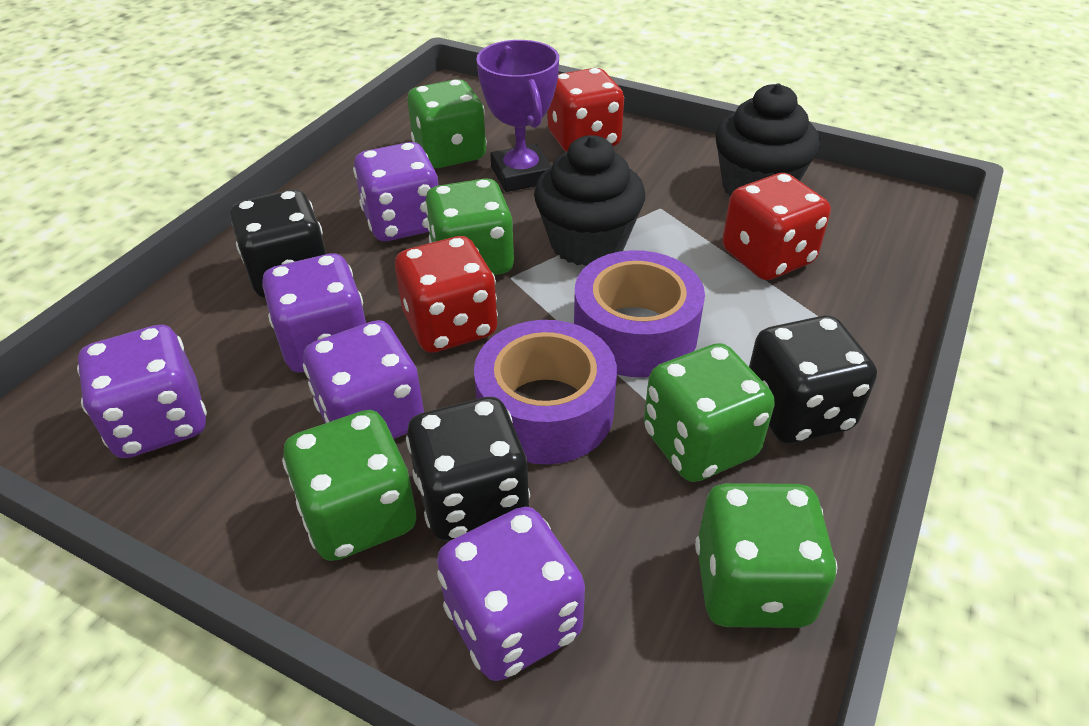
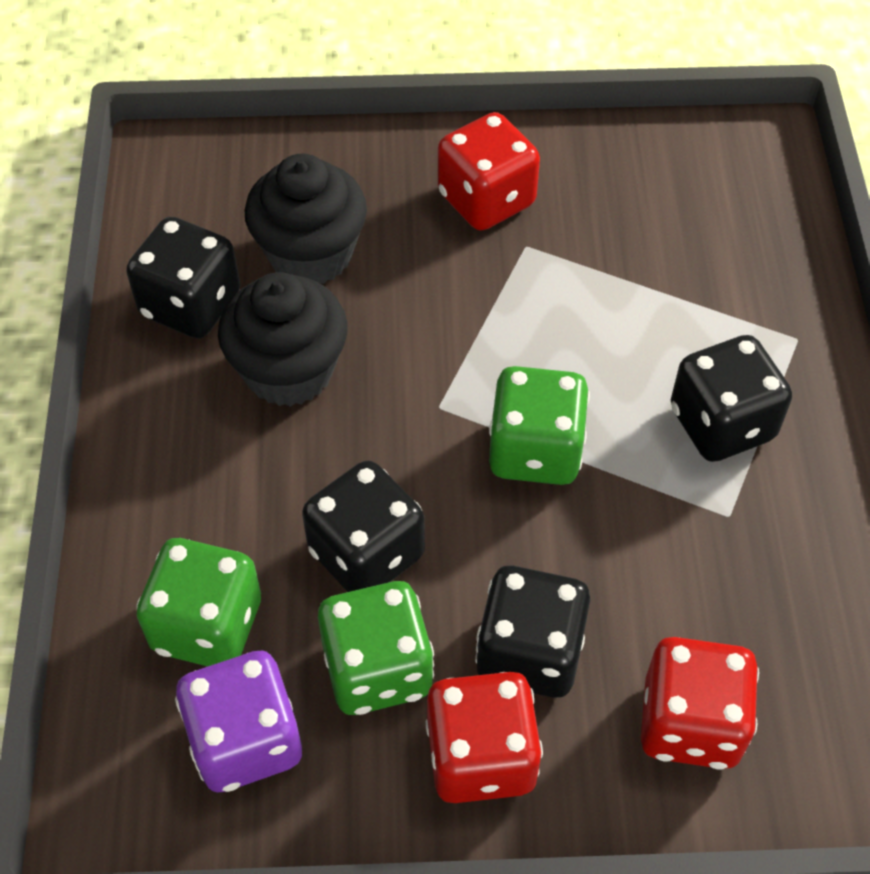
black dice: 3 -> 4
green dice: 5 -> 3
purple dice: 5 -> 1
purple tape: 2 -> 0
purple trophy: 1 -> 0

